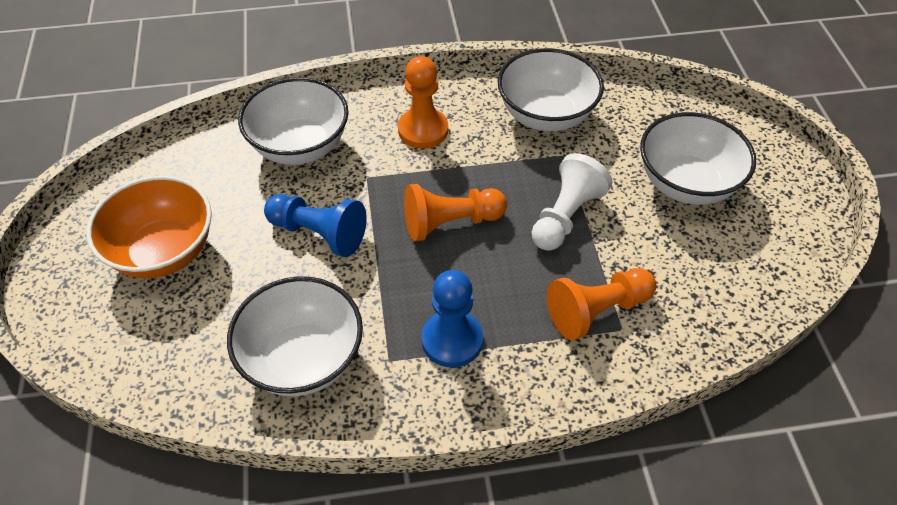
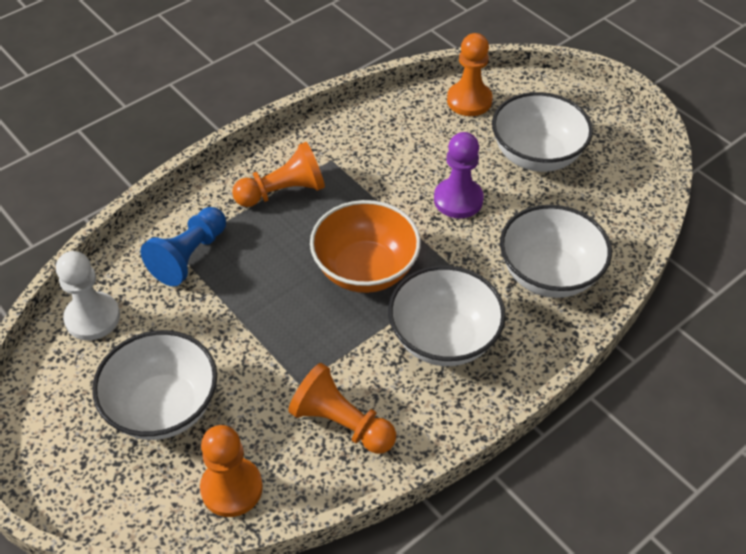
blue pawn: 2 -> 1
orange pawn: 3 -> 4
purple pawn: 0 -> 1

